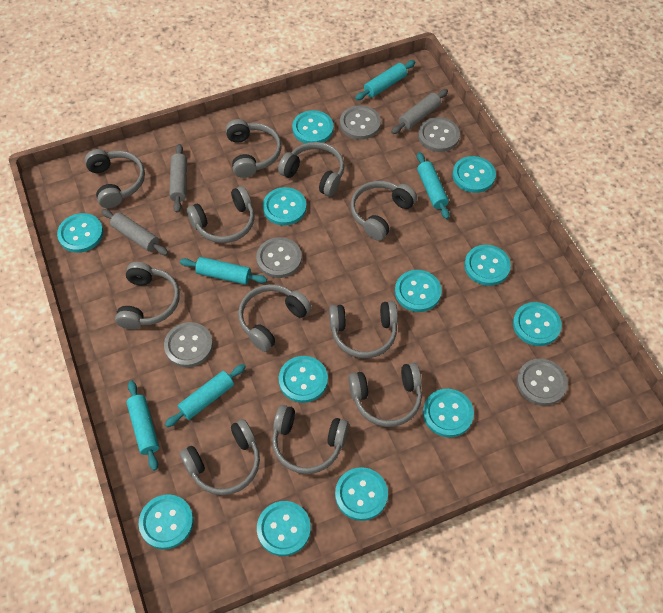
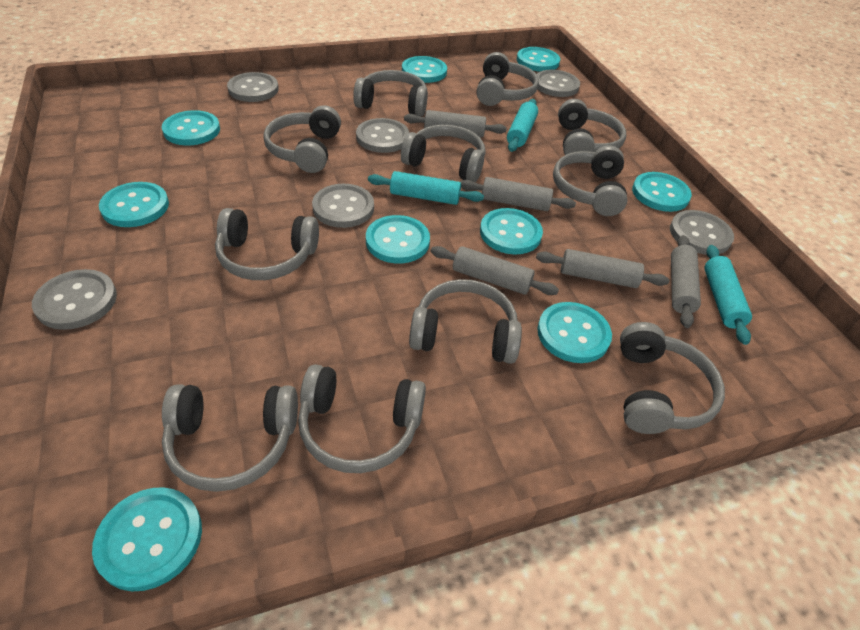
grey button: 5 -> 6
grey rolling pin: 3 -> 5
turquoise button: 12 -> 9
turquoise rolling pin: 5 -> 3

